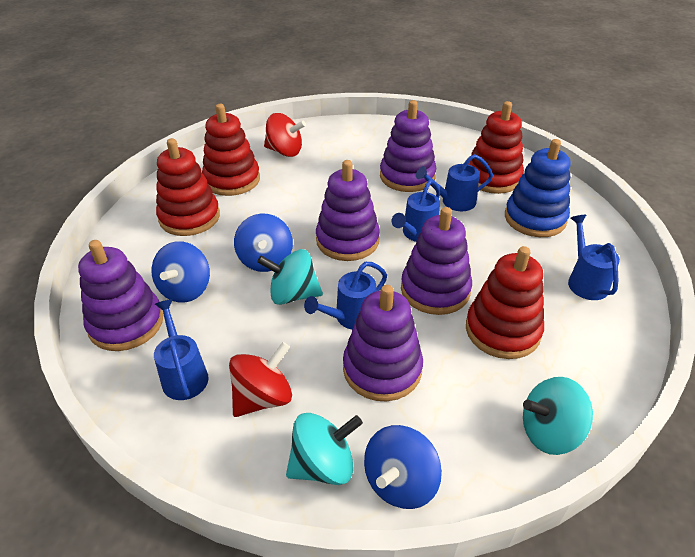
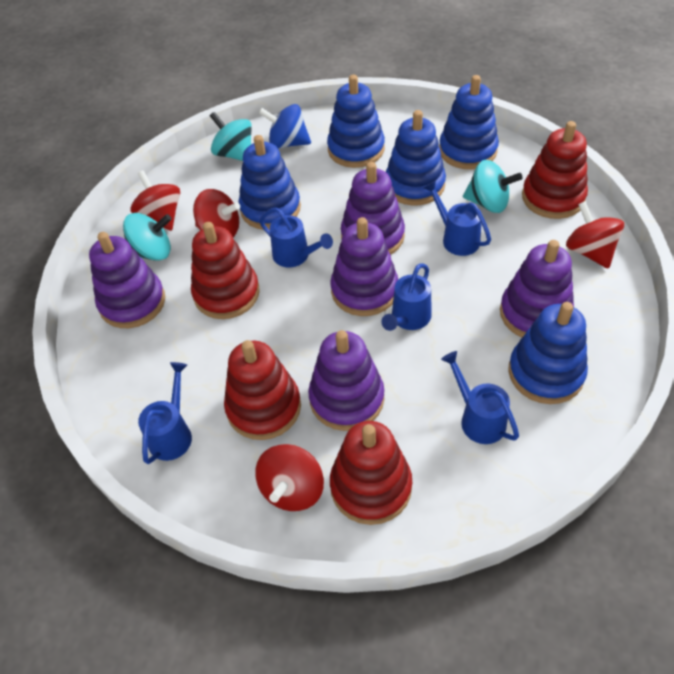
blue spinning top: 3 -> 1
blue stacking toy: 1 -> 5
red spinning top: 2 -> 4

